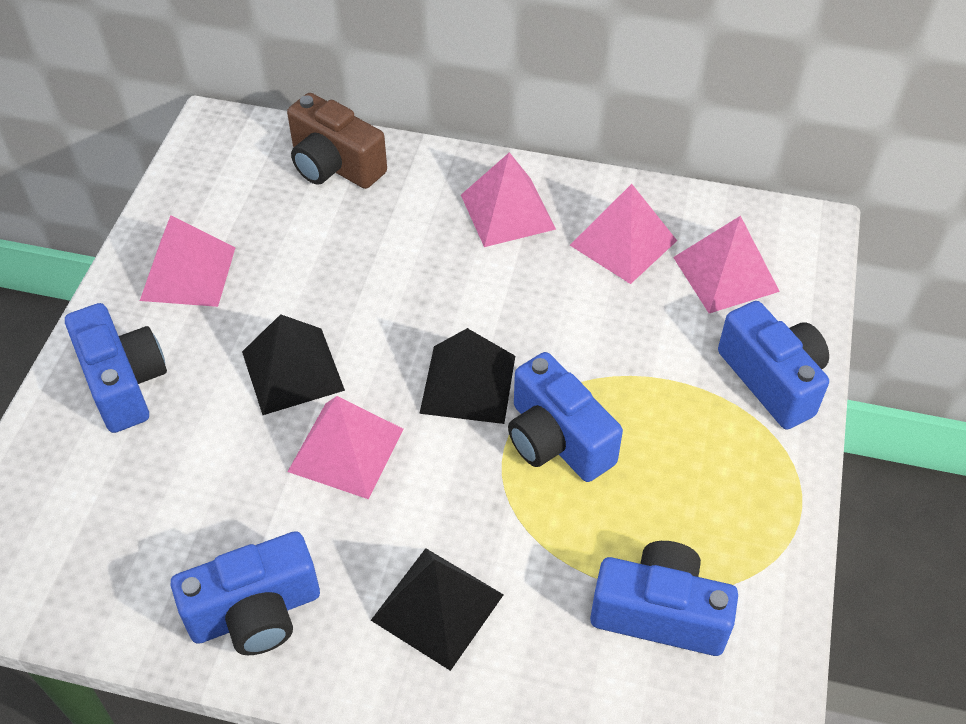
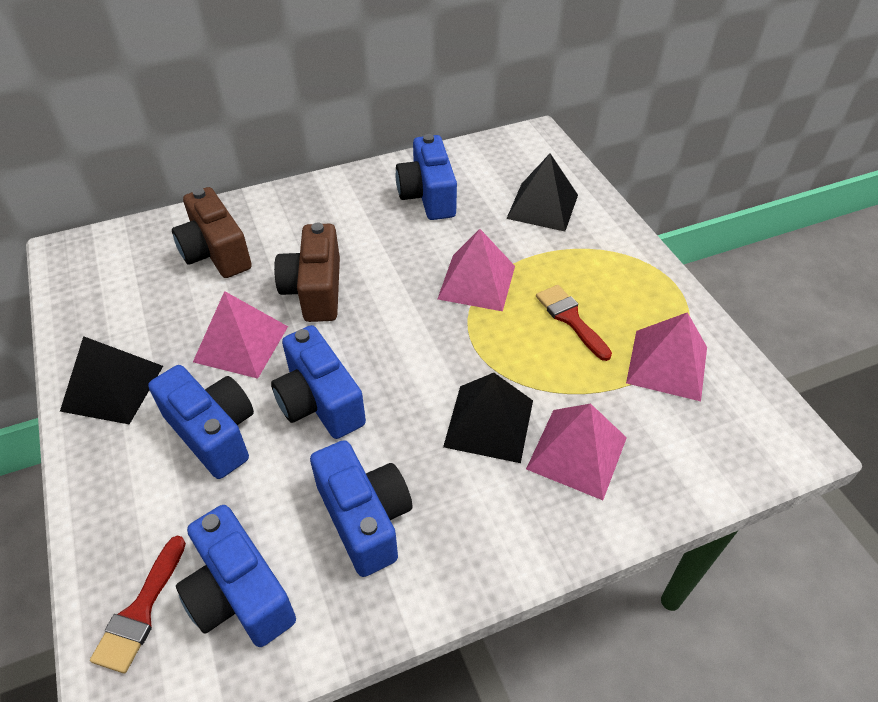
brown camera: 1 -> 2
pink pyramid: 5 -> 4
red brush: 0 -> 2

